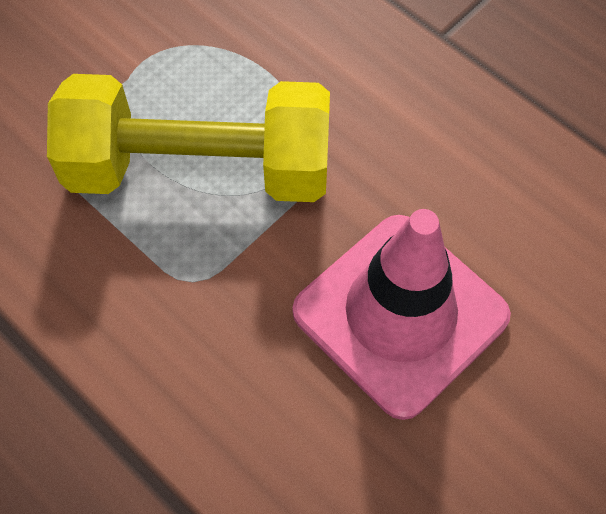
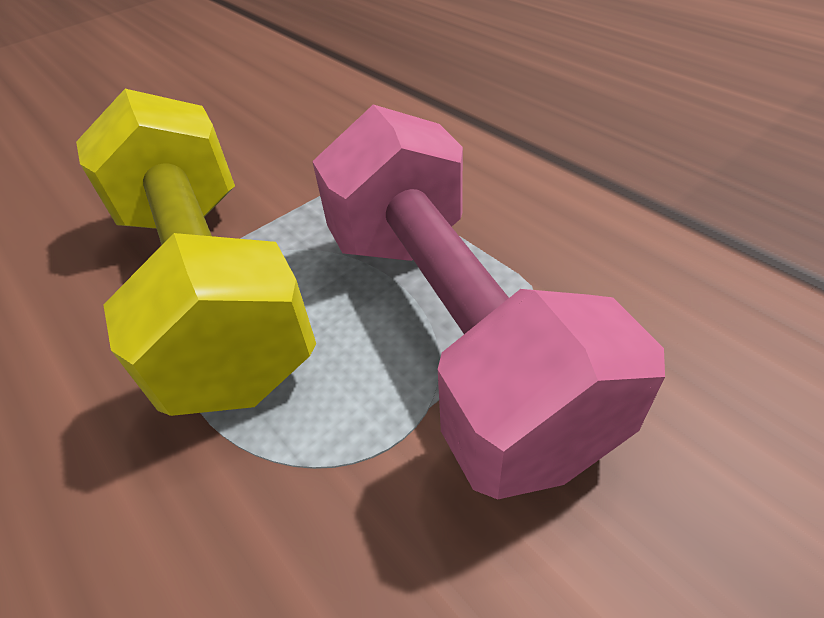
pink dumbbell: 0 -> 1
pink traffic cone: 1 -> 0

